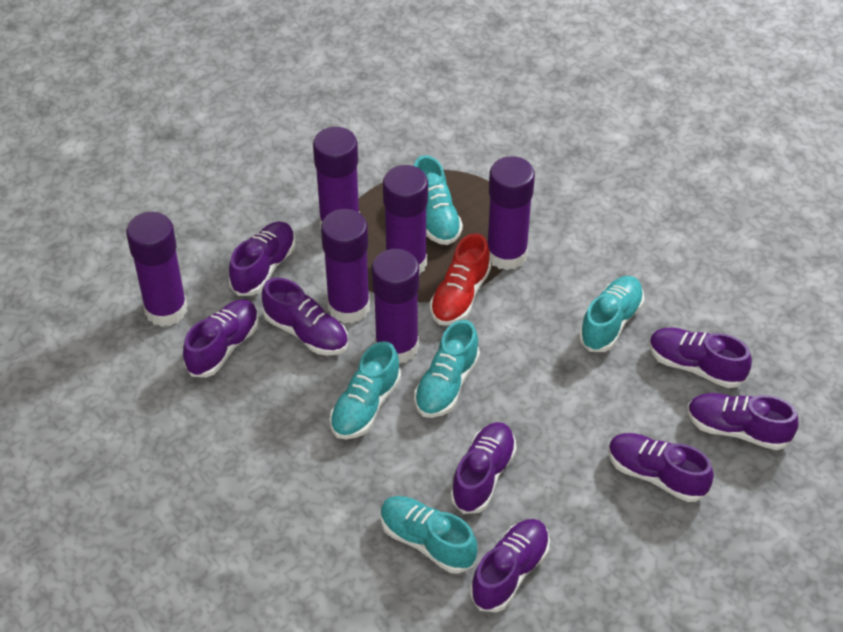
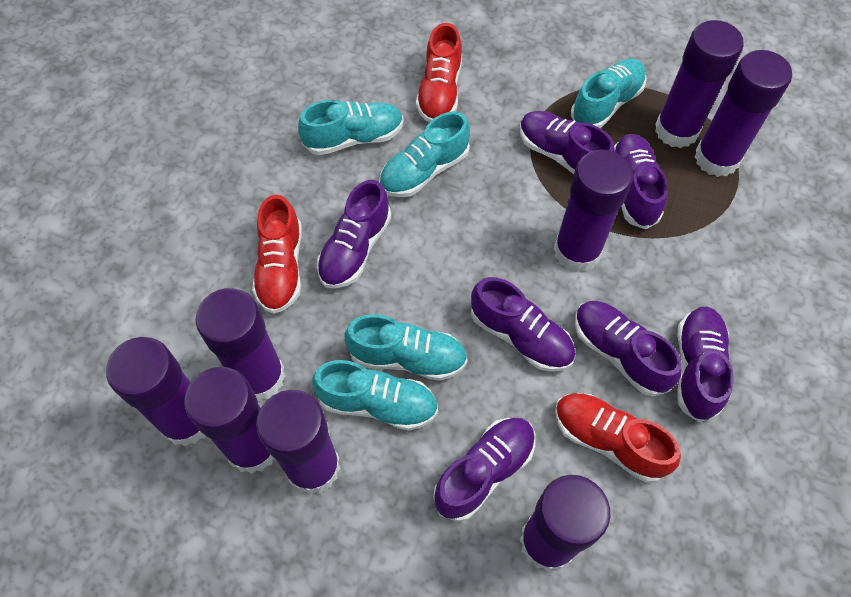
purple glue stick: 6 -> 8
purple shoe: 8 -> 7
red shoe: 1 -> 3

